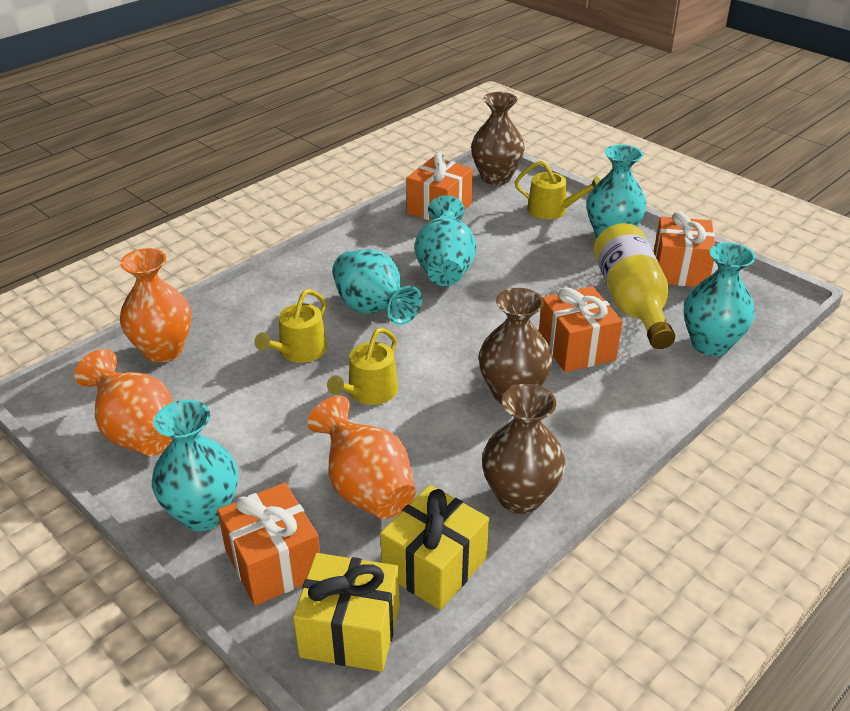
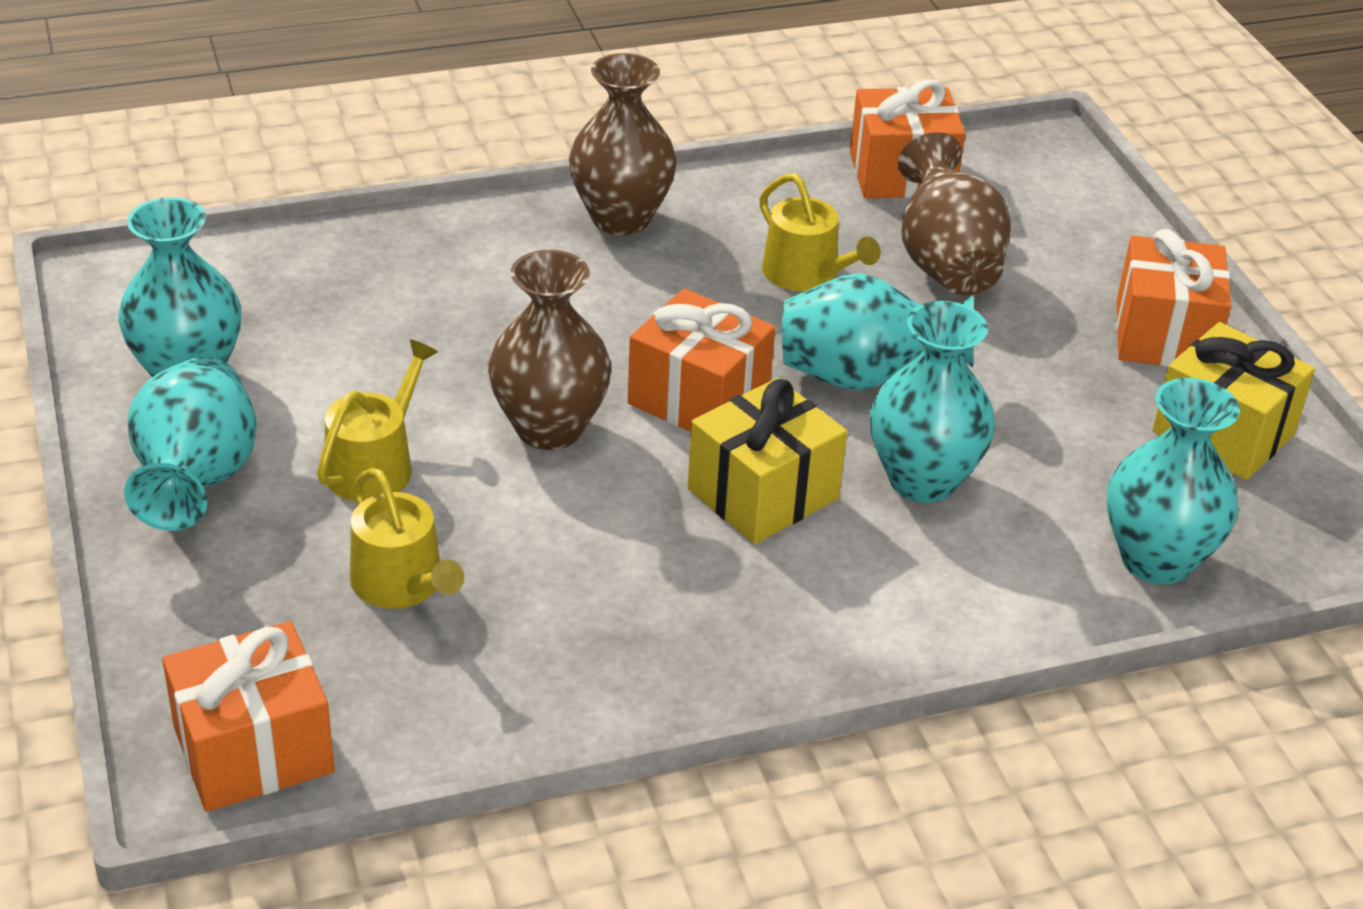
orange vase: 3 -> 0
yellow bottle: 1 -> 0

